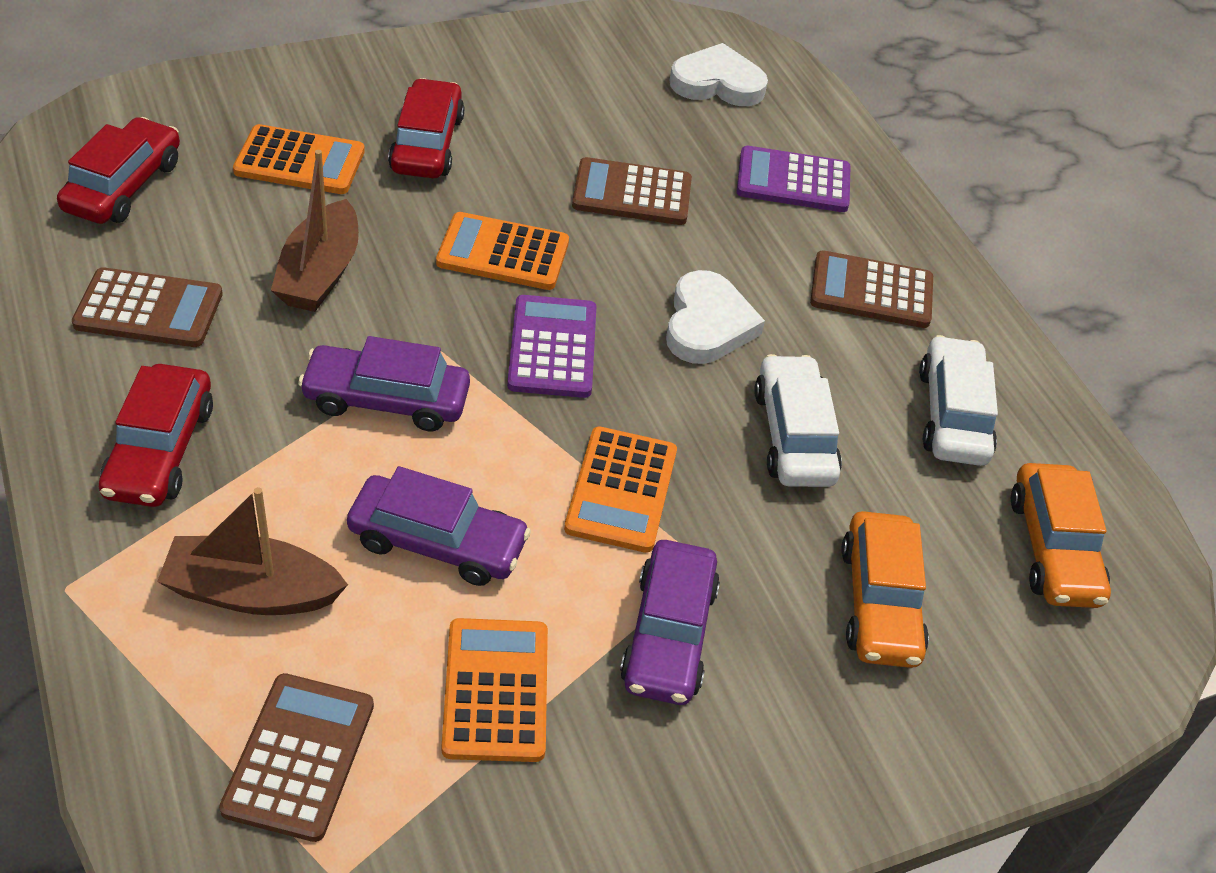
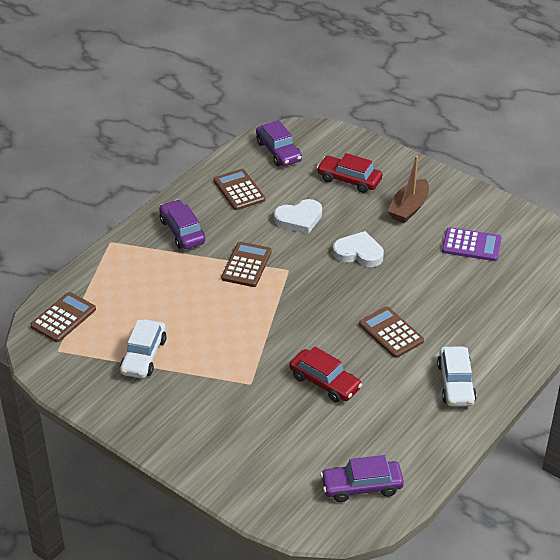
brown boat: 2 -> 1
orange calculator: 4 -> 0
orange car: 2 -> 0
purple calculator: 2 -> 1
red car: 3 -> 2

